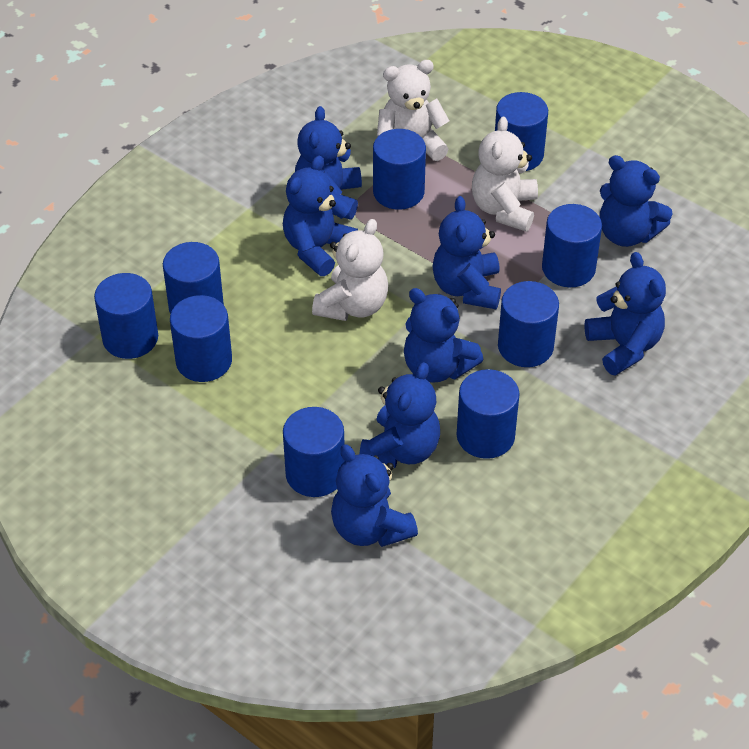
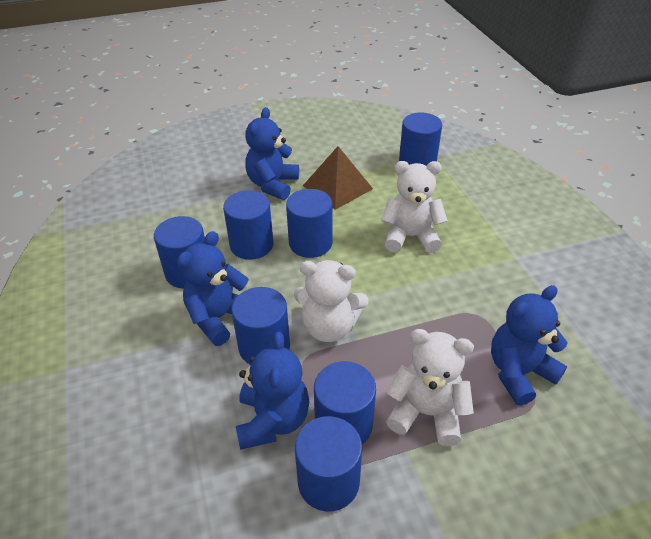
blue cylinder: 9 -> 7
blue teddy bear: 8 -> 4
brown pyramid: 0 -> 1

